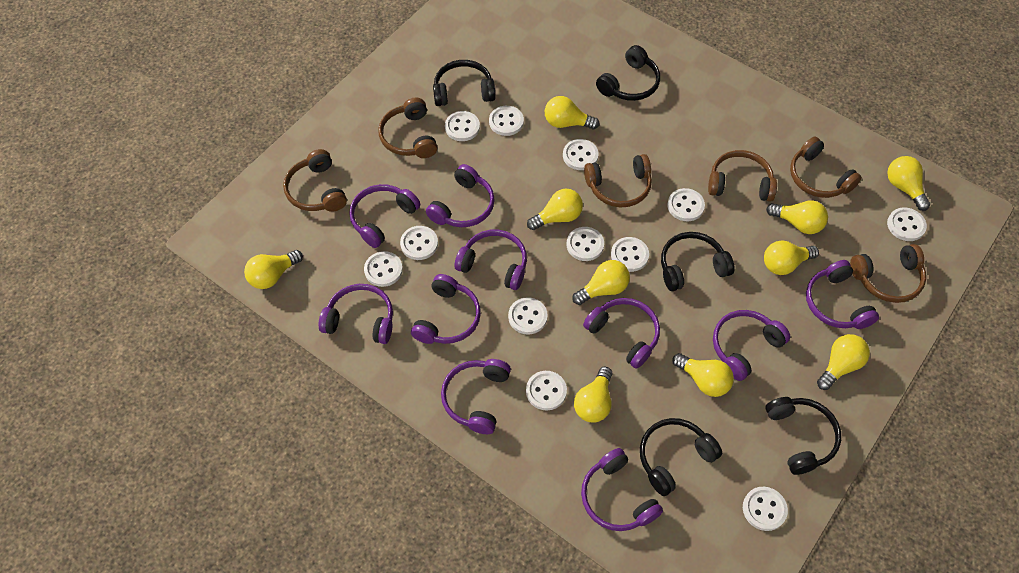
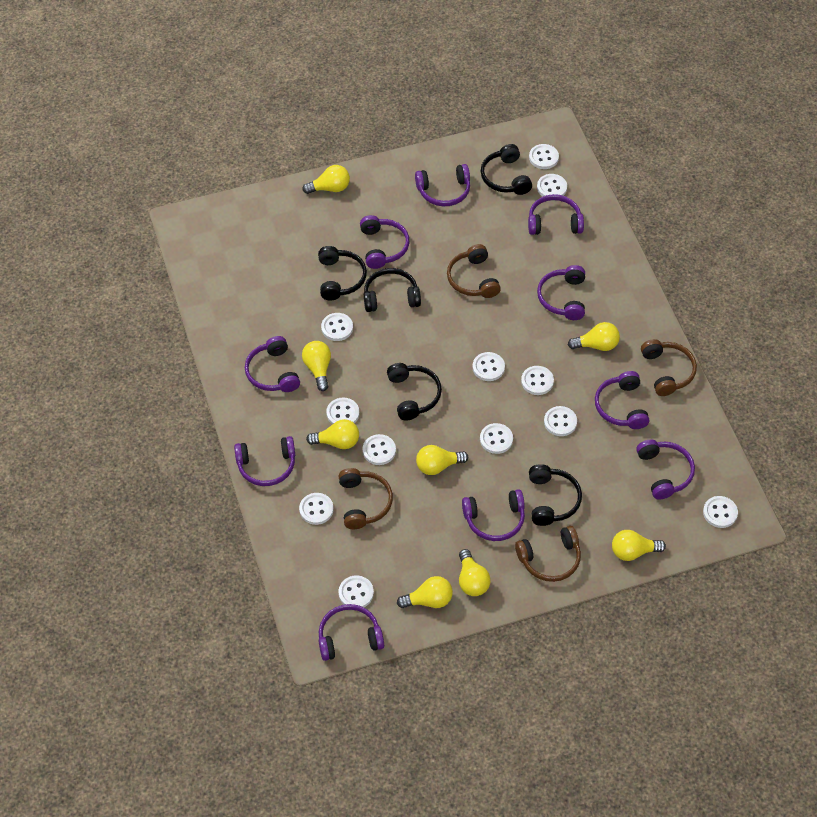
brown headphones: 6 -> 4
yellow light bulb: 10 -> 8

